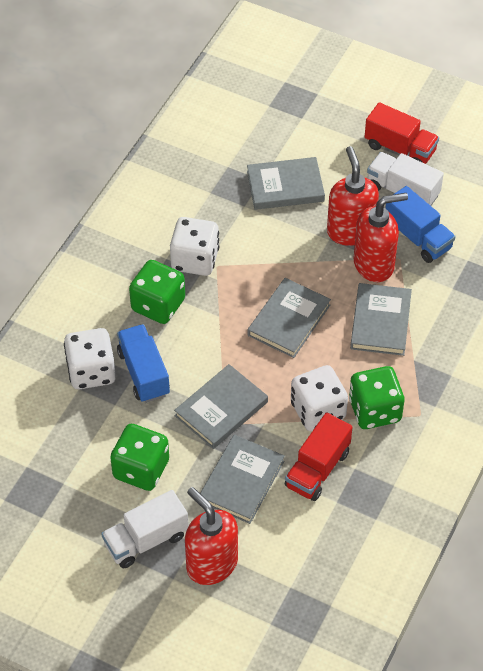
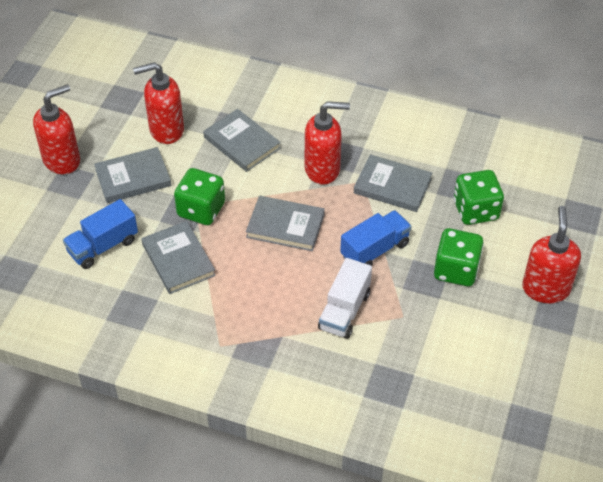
red soap dispenser: 3 -> 4
red truck: 2 -> 0
white dice: 3 -> 0
white truck: 2 -> 1

